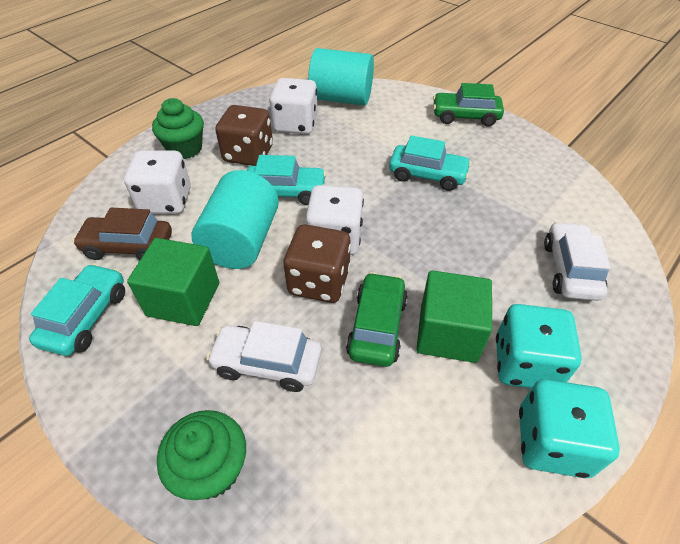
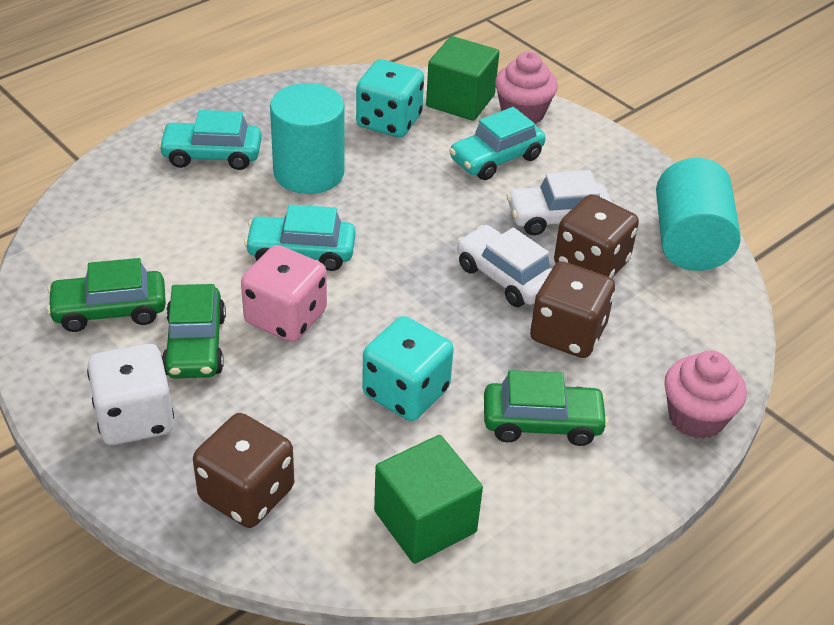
brown car: 1 -> 0
brown dice: 2 -> 3
green car: 2 -> 3
green cupcake: 2 -> 0
pink cupcake: 0 -> 2
pink dice: 0 -> 1
white dice: 3 -> 1

